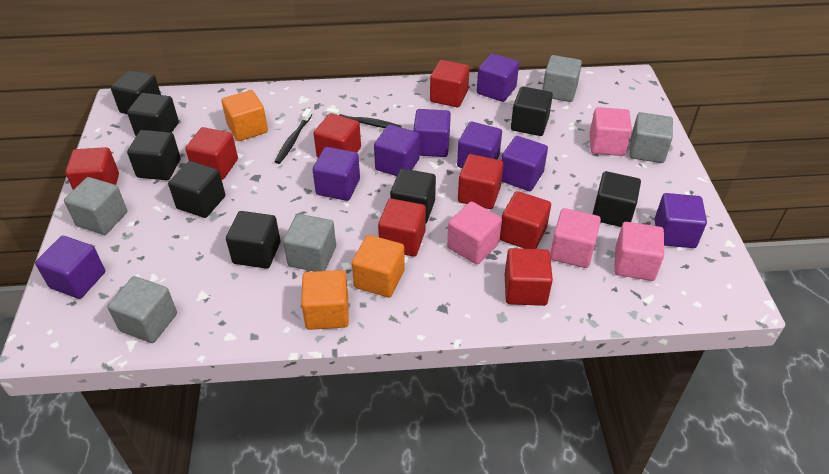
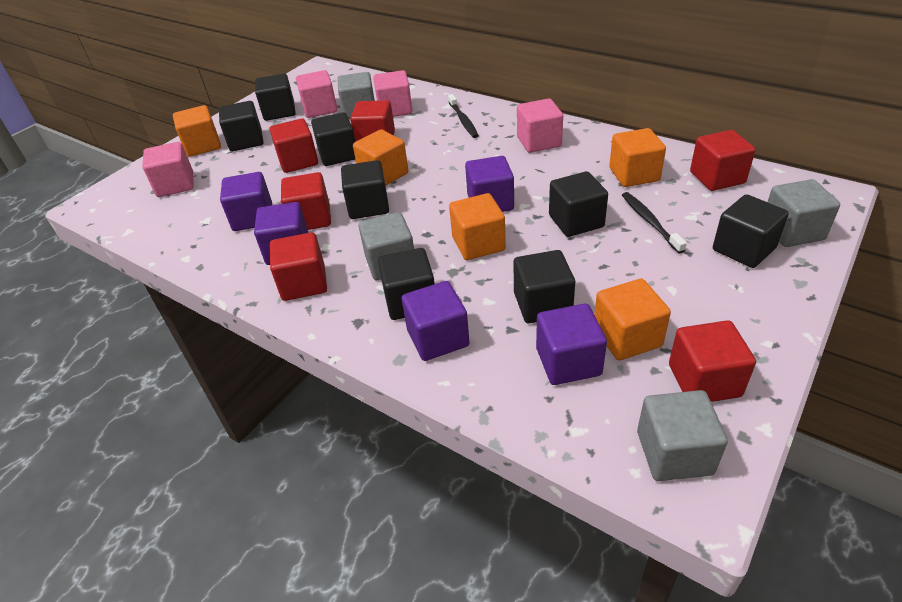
grey cube: 5 -> 4
orange cube: 3 -> 5
purple cube: 8 -> 5
red cube: 8 -> 6

